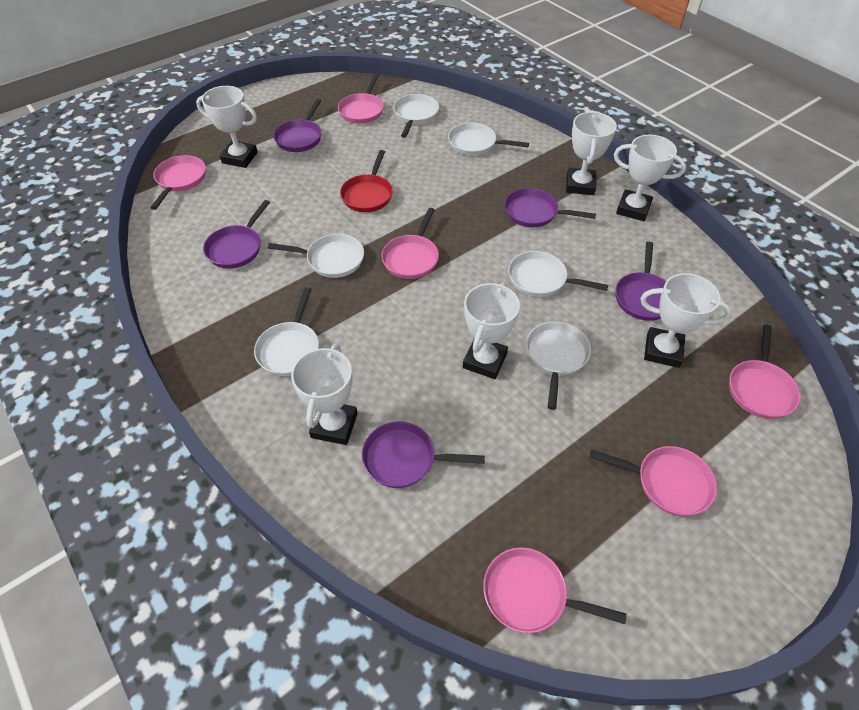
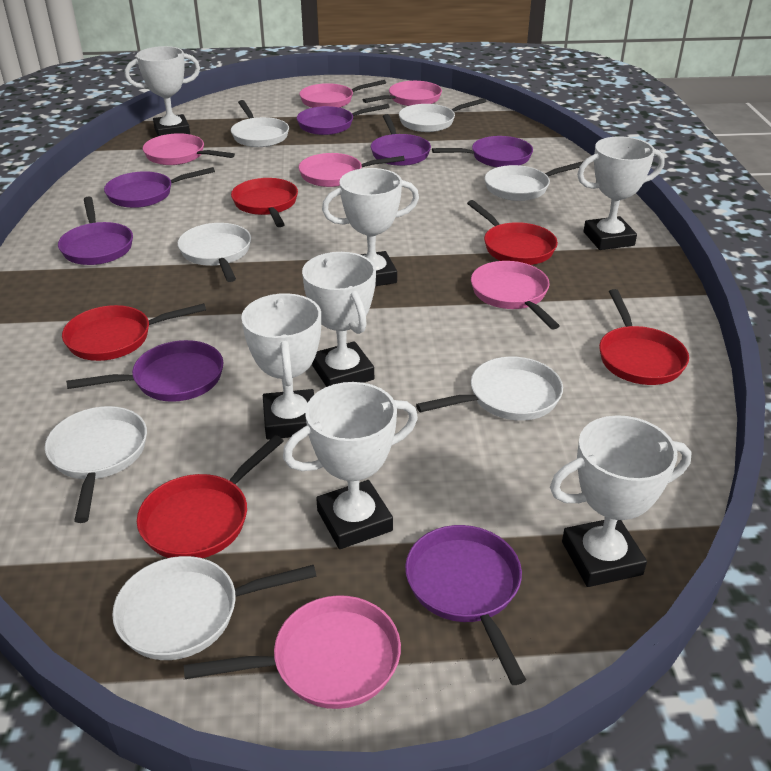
purple pan: 5 -> 7
red pan: 1 -> 5
white pan: 6 -> 7
white trophy: 6 -> 7

